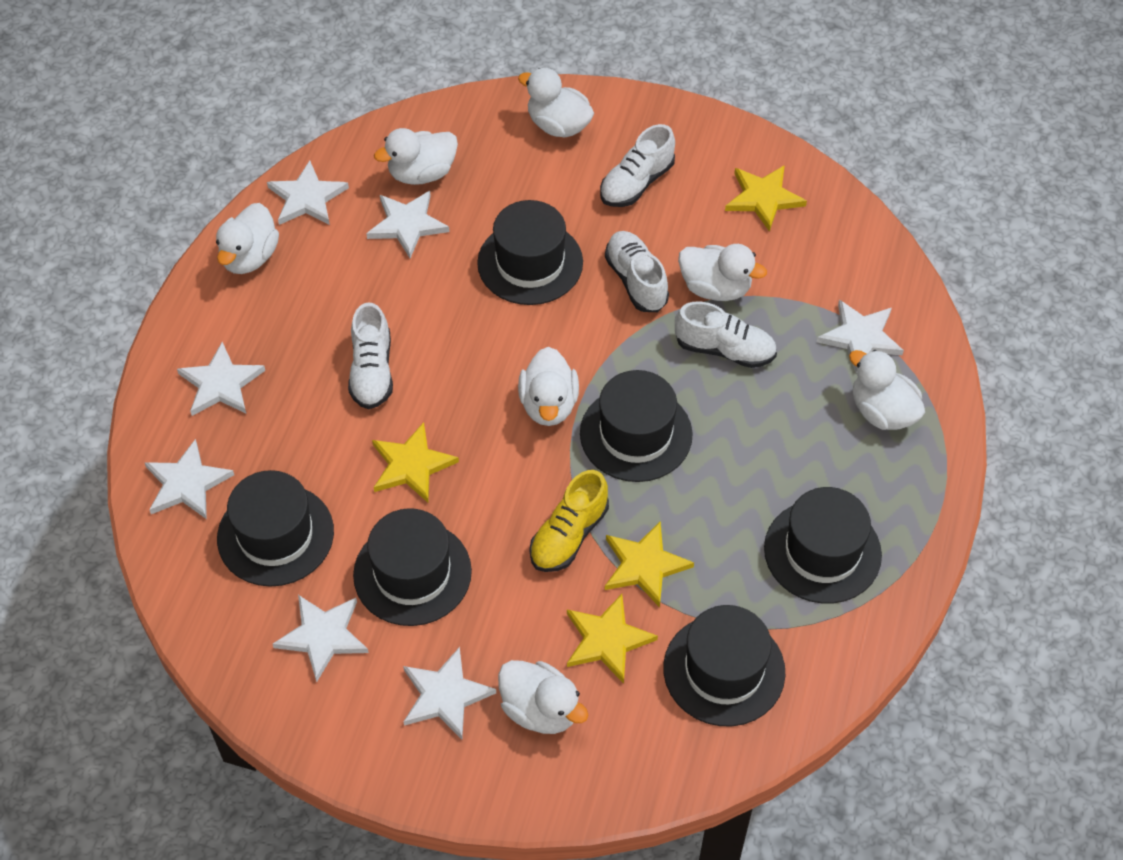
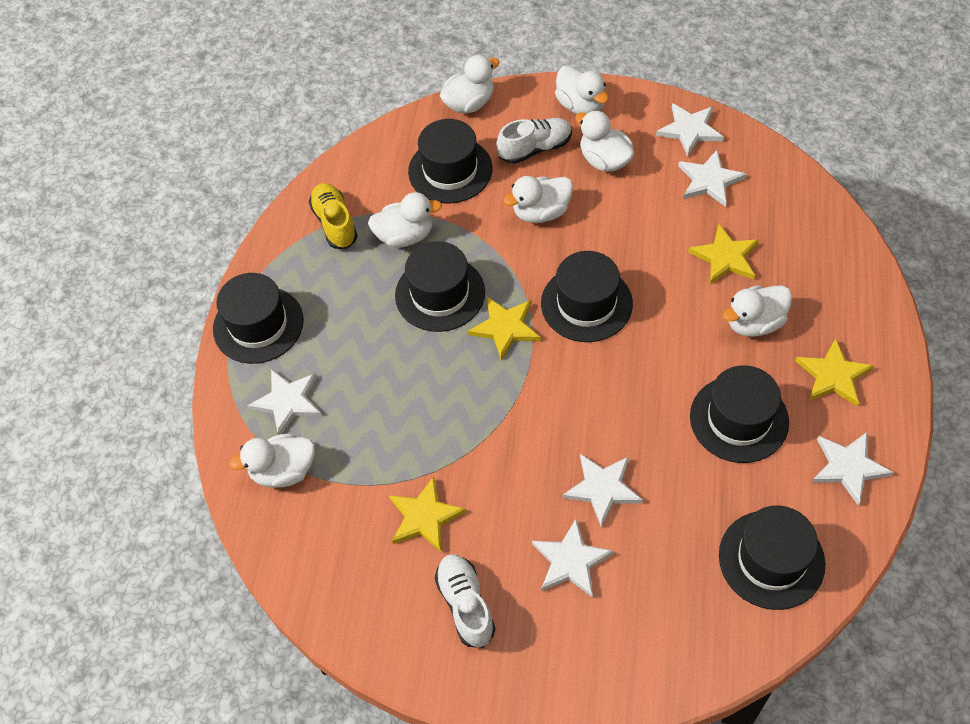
white shoe: 4 -> 2
white star: 7 -> 6

